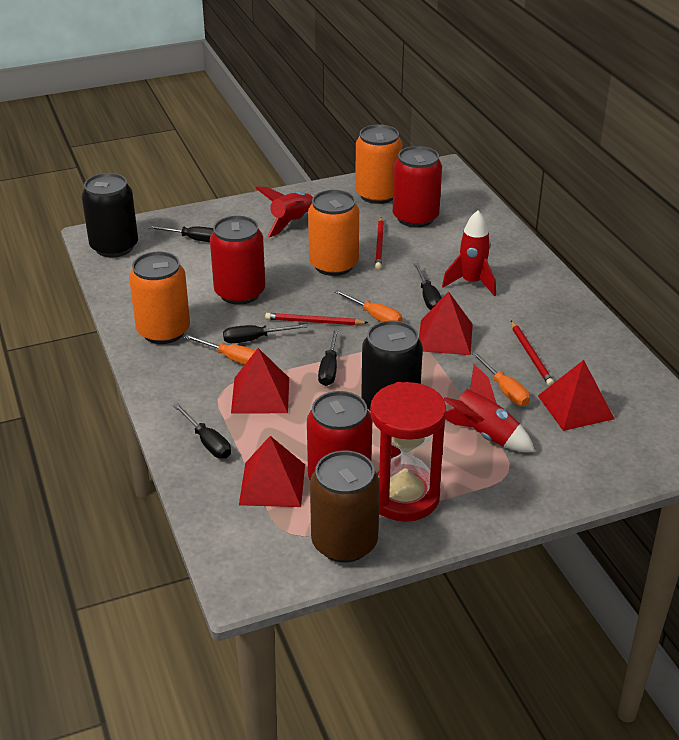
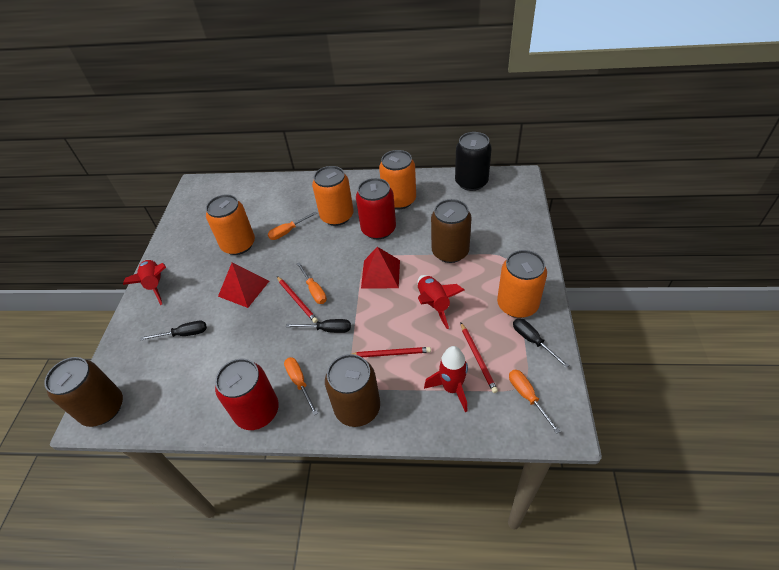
black can: 2 -> 1
black screwdriver: 5 -> 3
brown can: 1 -> 3
orange can: 3 -> 4
orange screwdriver: 3 -> 4
red can: 3 -> 2
red hourglass: 1 -> 0
red pyramid: 4 -> 2

